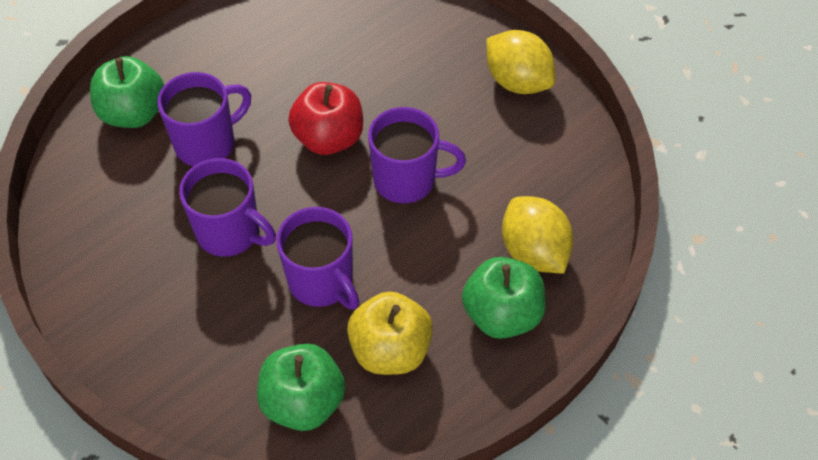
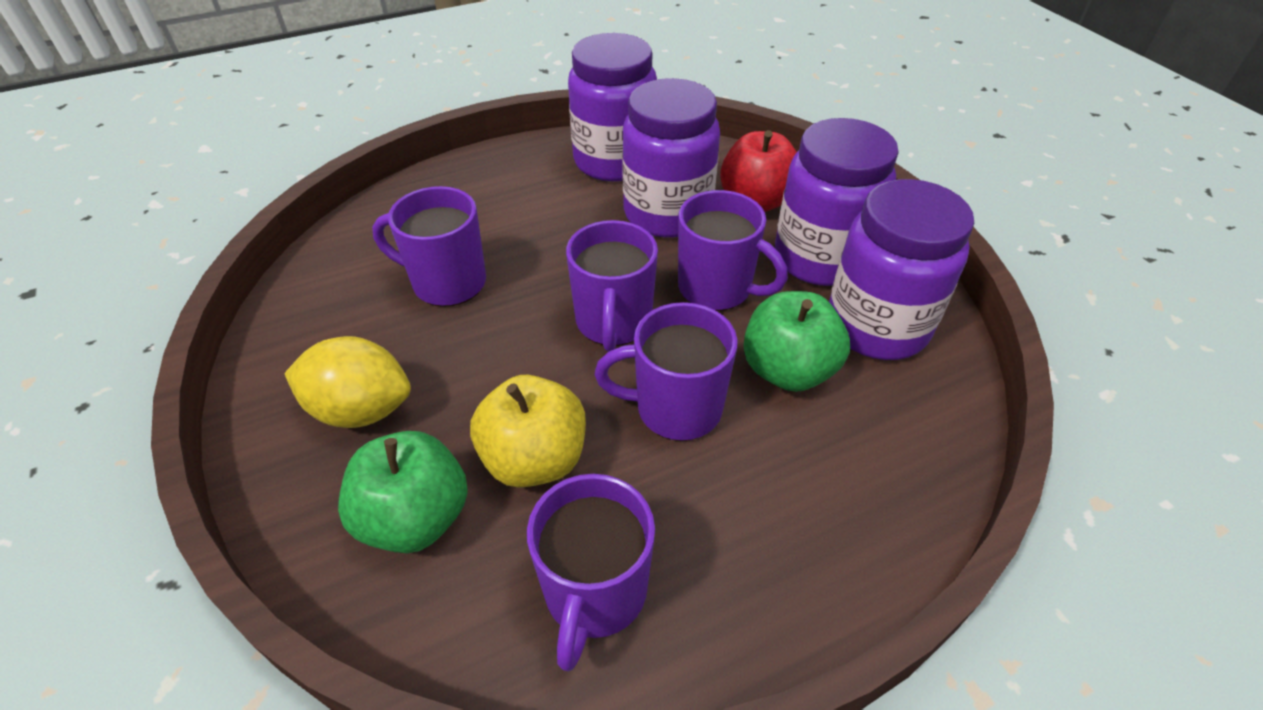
green apple: 3 -> 2
purple jar: 0 -> 4
purple mug: 4 -> 5
yellow lemon: 2 -> 1

